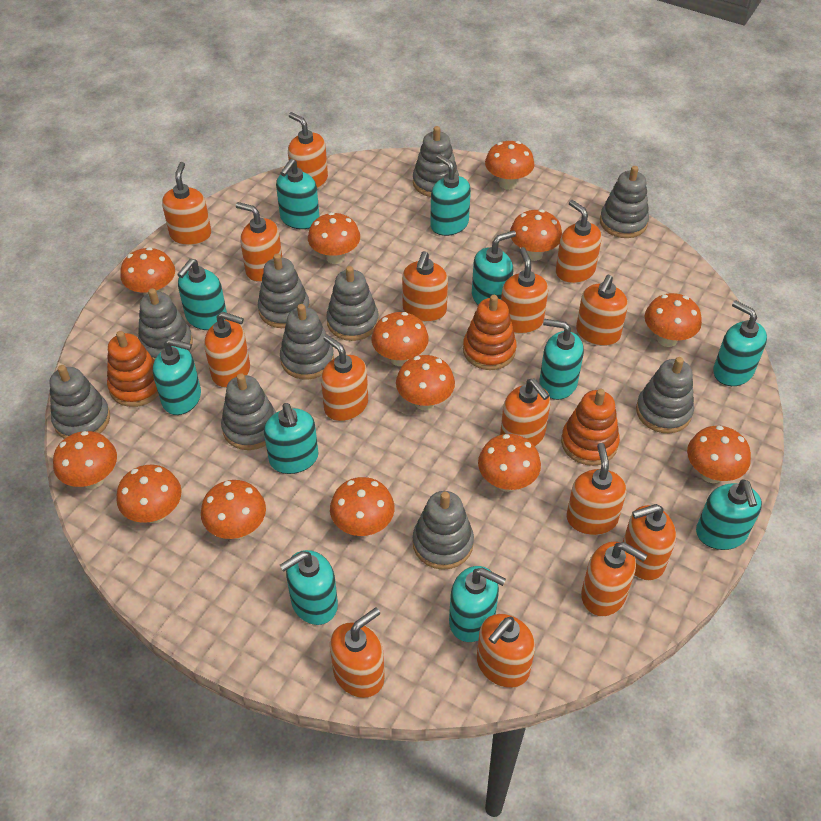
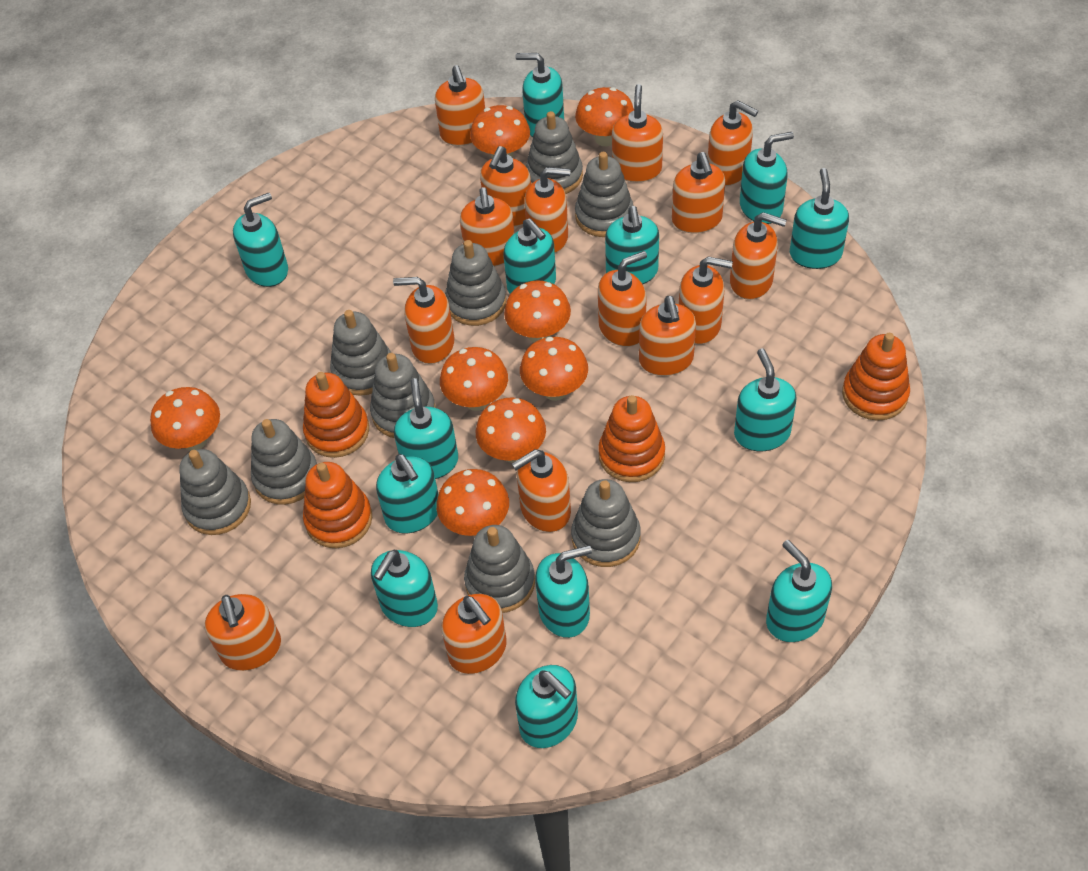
grey stacking toy: 10 -> 9
orange mushroom: 13 -> 8
orange stacking toy: 3 -> 4
turquoise soap dispenser: 11 -> 13

